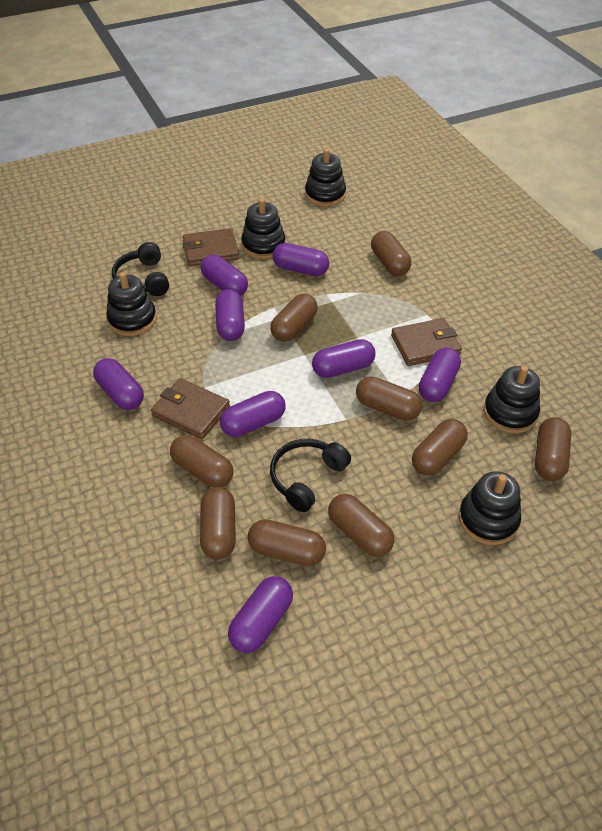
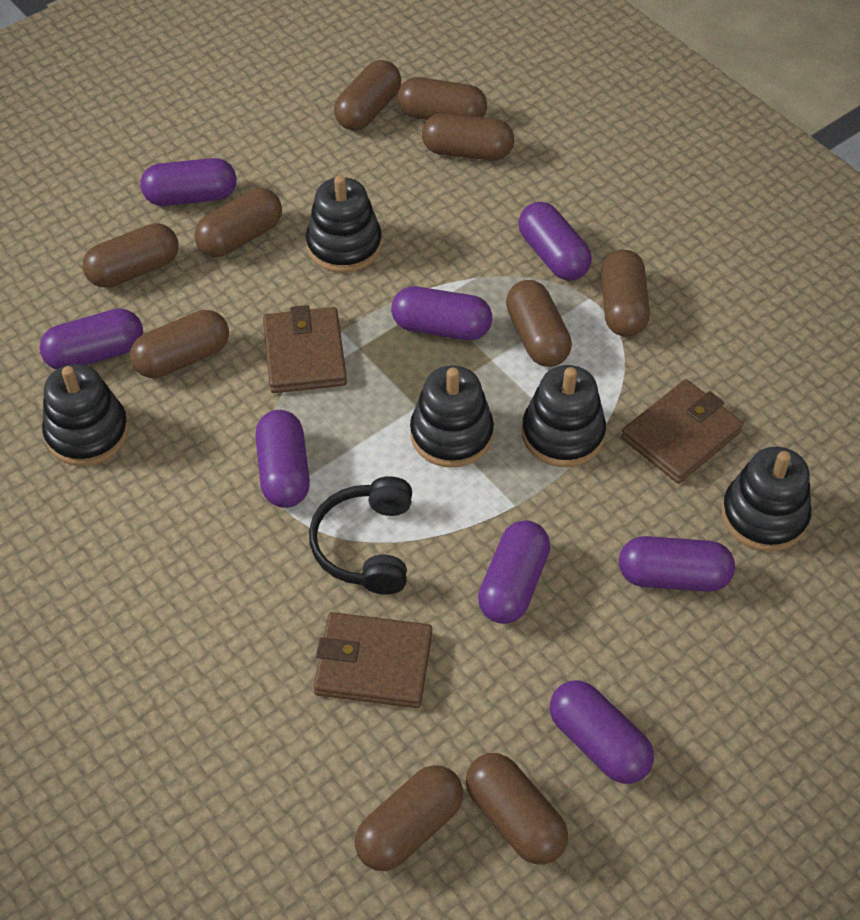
black headphones: 2 -> 1
brown capsule: 9 -> 10

